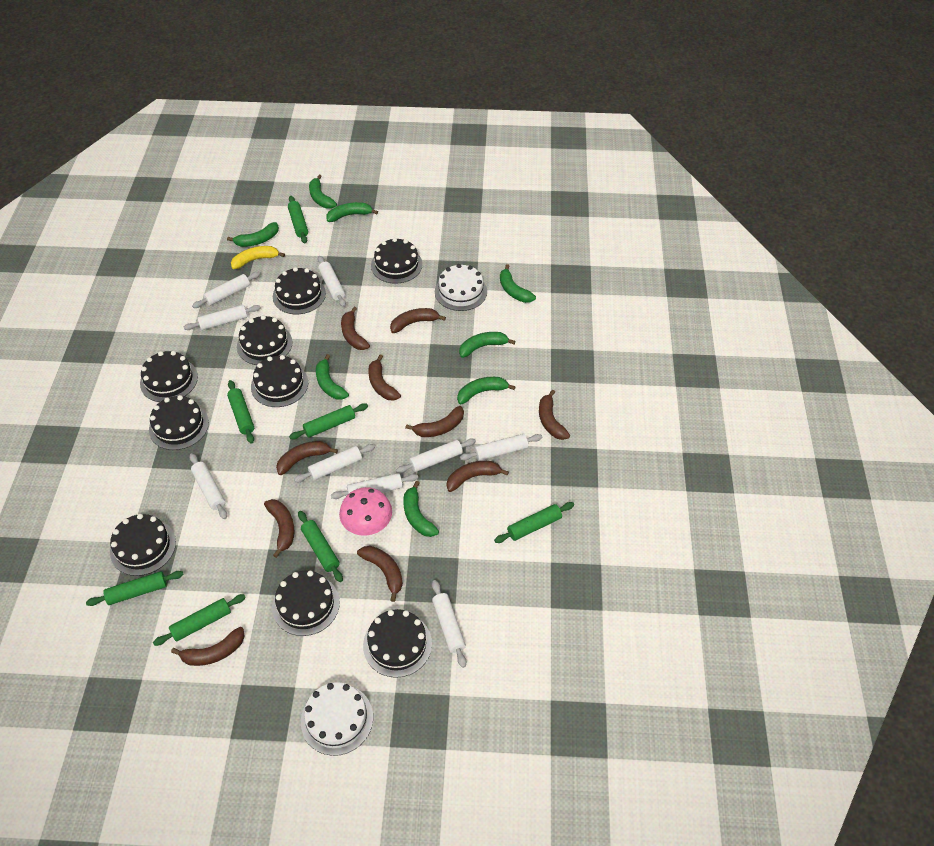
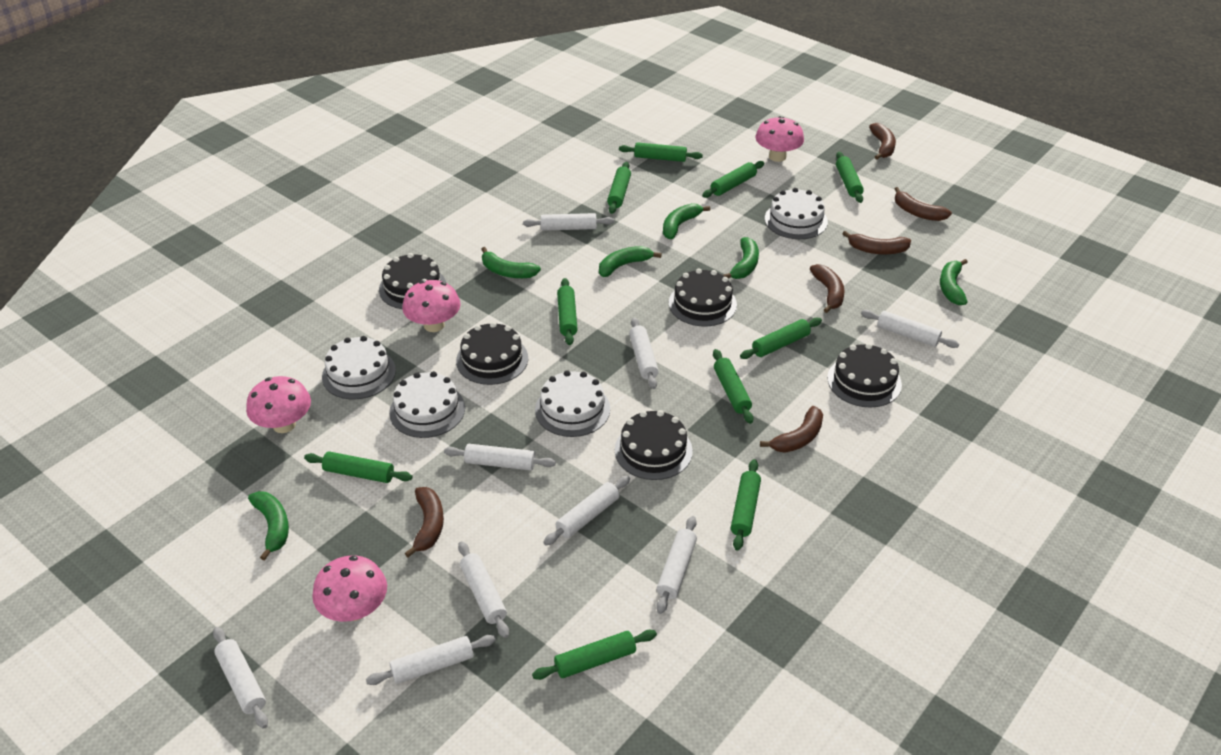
black cake: 9 -> 5
brown banana: 10 -> 6
green banana: 8 -> 6
green rolling pin: 7 -> 10
pink mushroom: 1 -> 4
white cake: 2 -> 4
yellow banana: 1 -> 0

